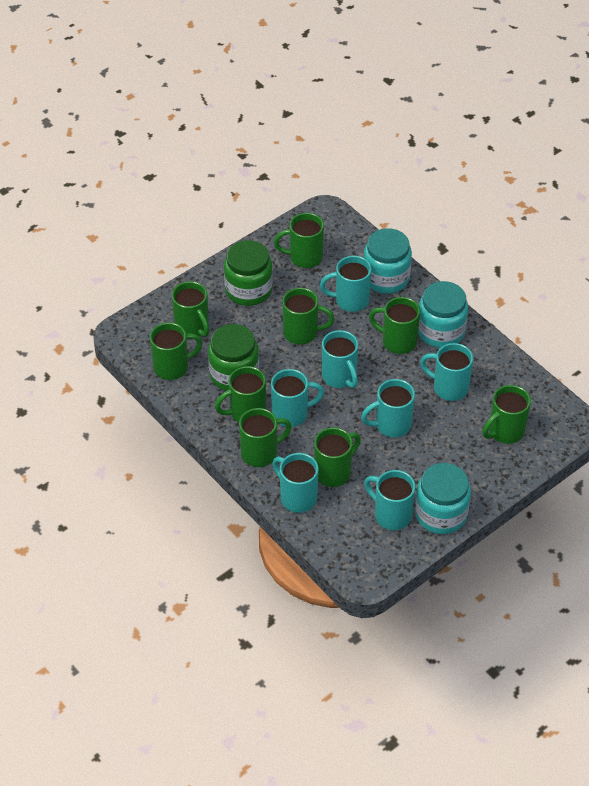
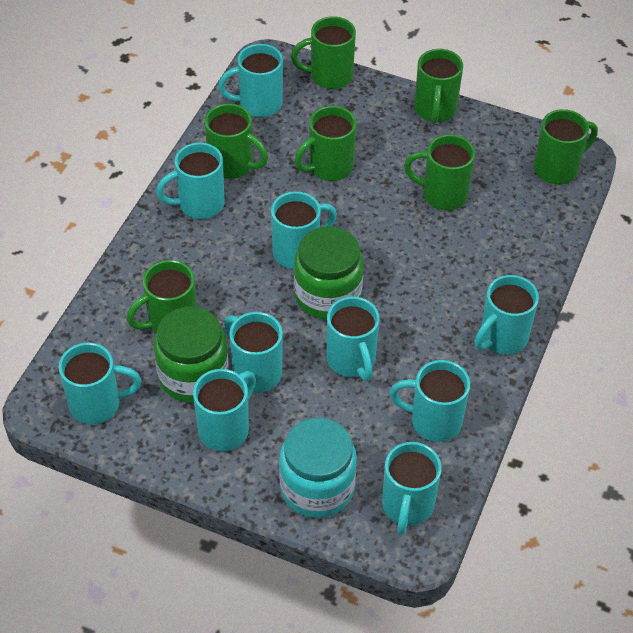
green mug: 9 -> 7
turquoise jar: 3 -> 1
turquoise mug: 7 -> 10

